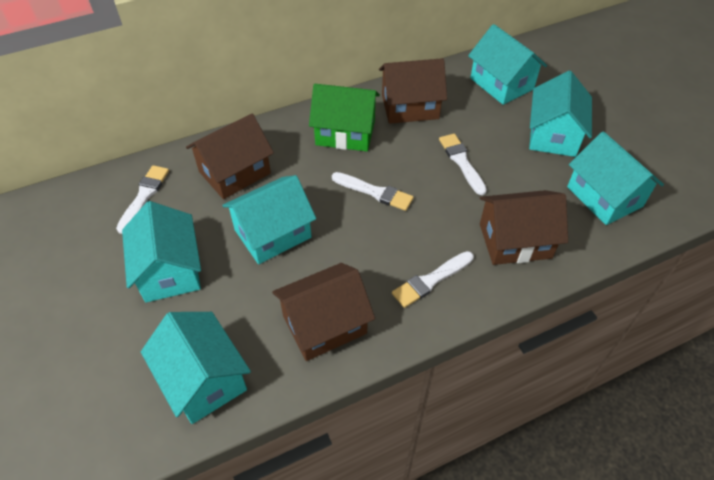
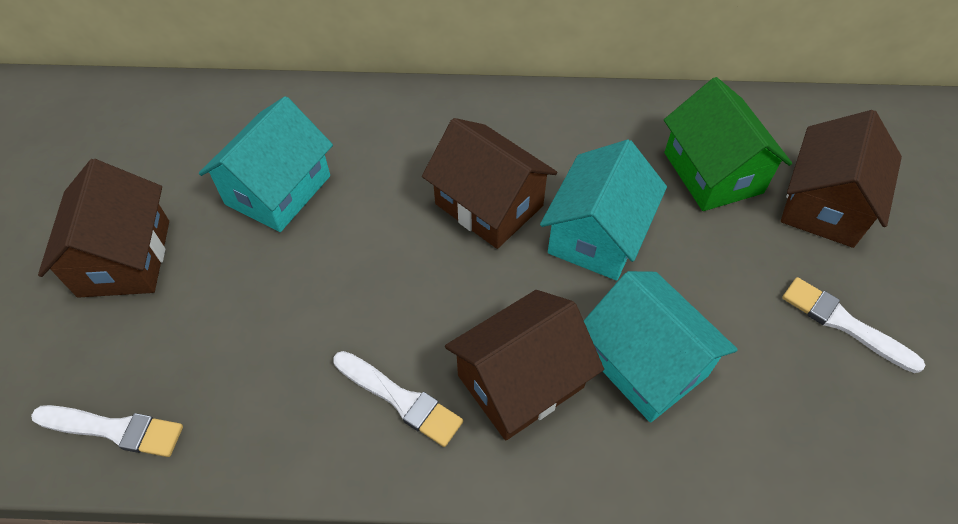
turquoise house: 6 -> 3
white brush: 4 -> 3

